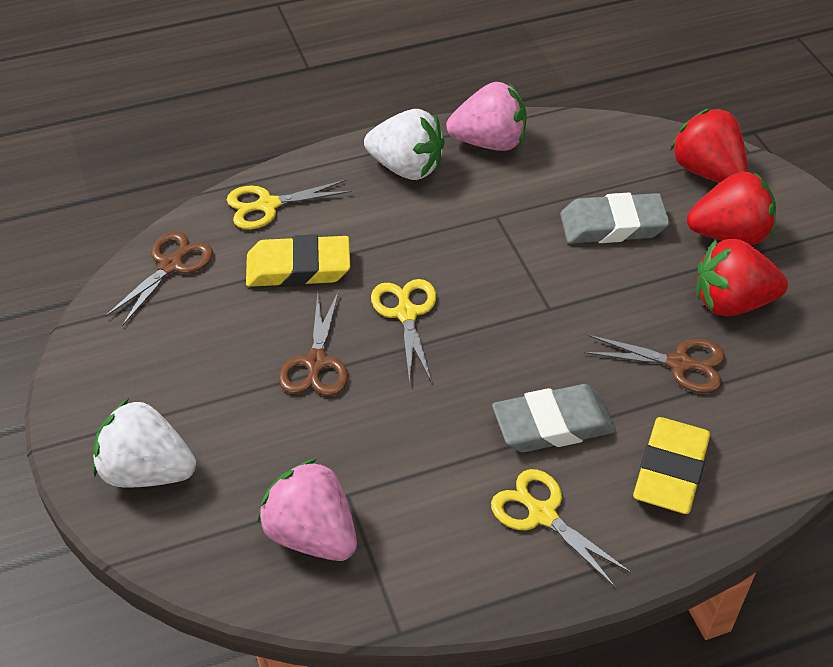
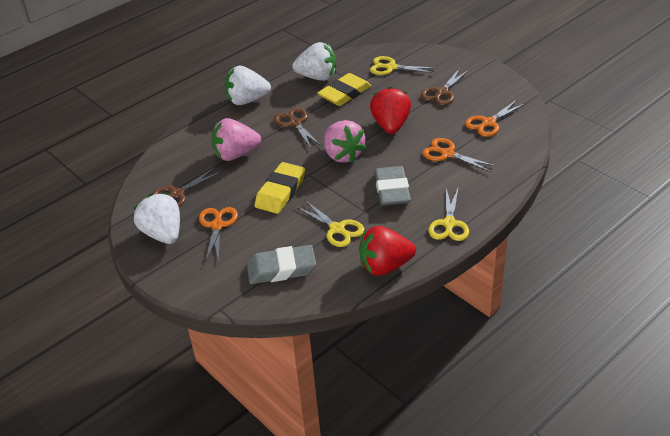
orange scissors: 0 -> 3
red strawberry: 3 -> 2
white strawberry: 2 -> 3

